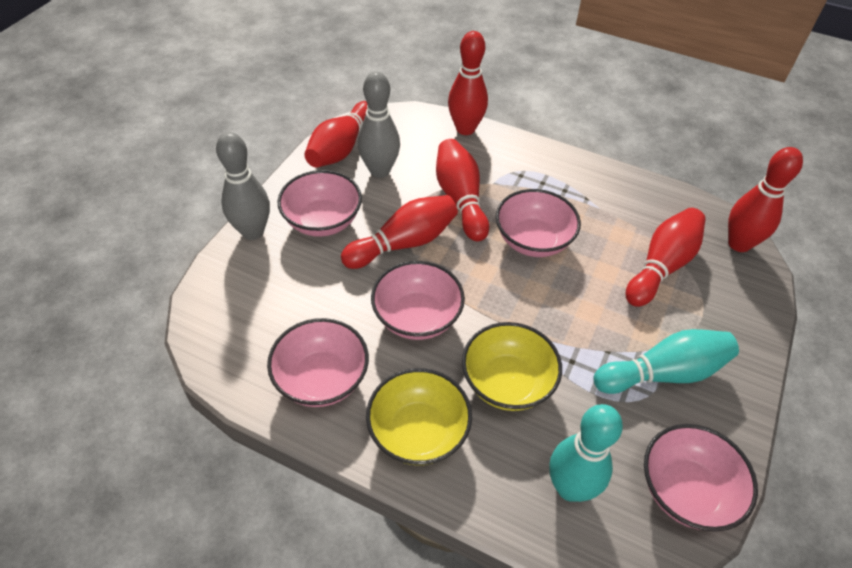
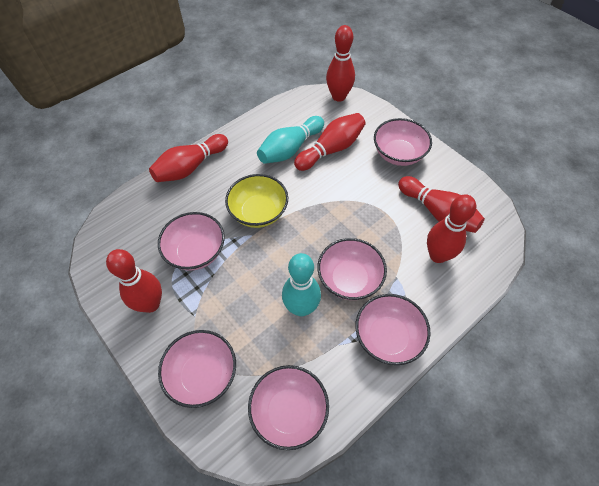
grey bowling pin: 2 -> 0
pink bowl: 5 -> 6
yellow bowl: 2 -> 1

